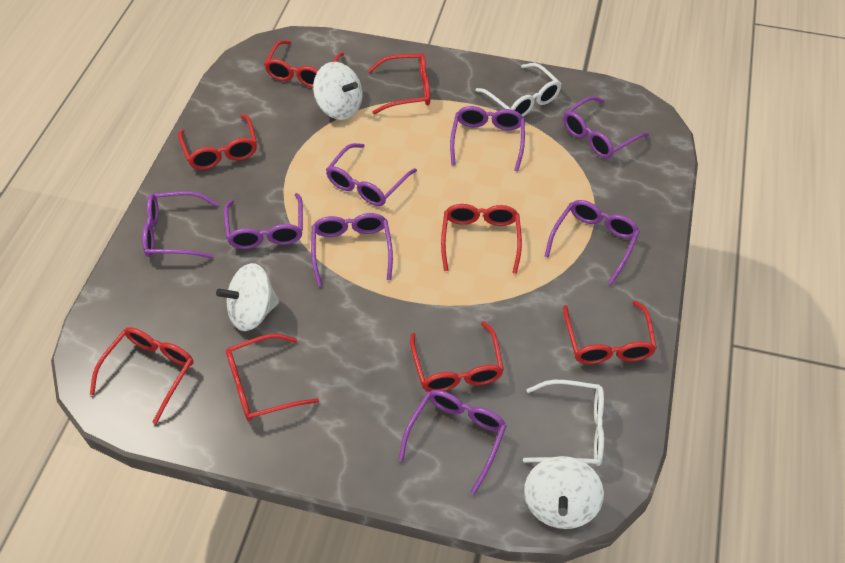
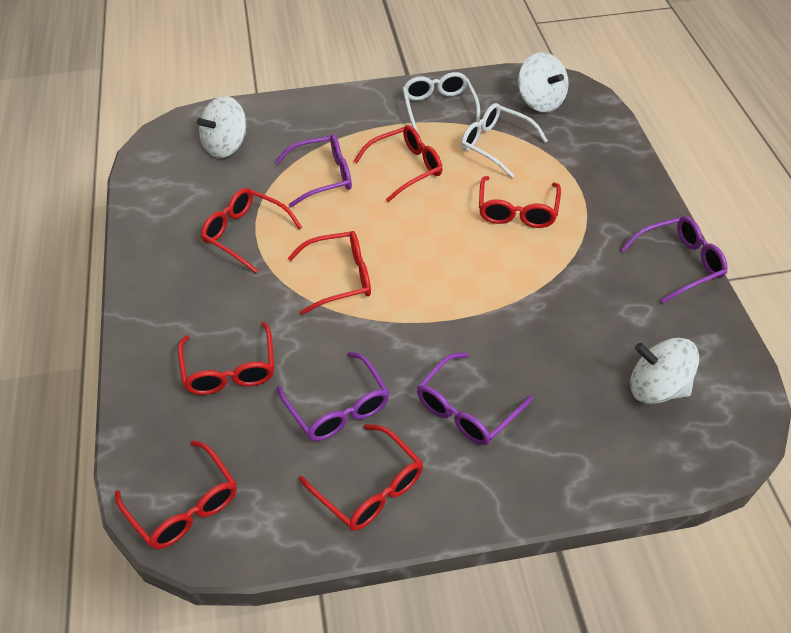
purple glasses: 8 -> 4
red glasses: 8 -> 7

